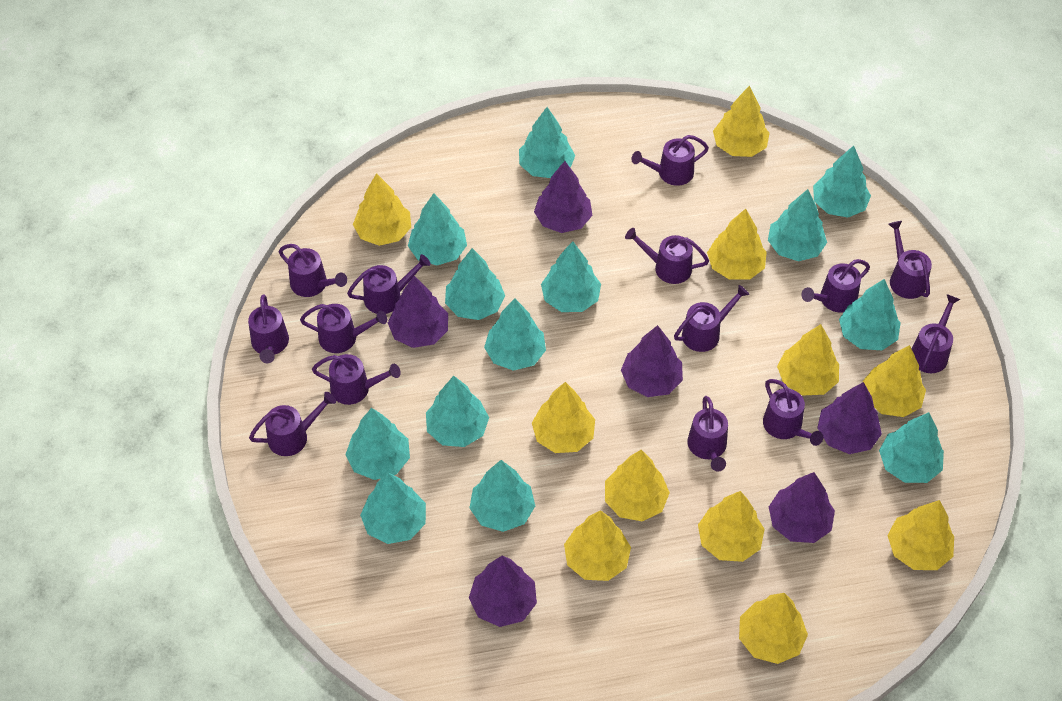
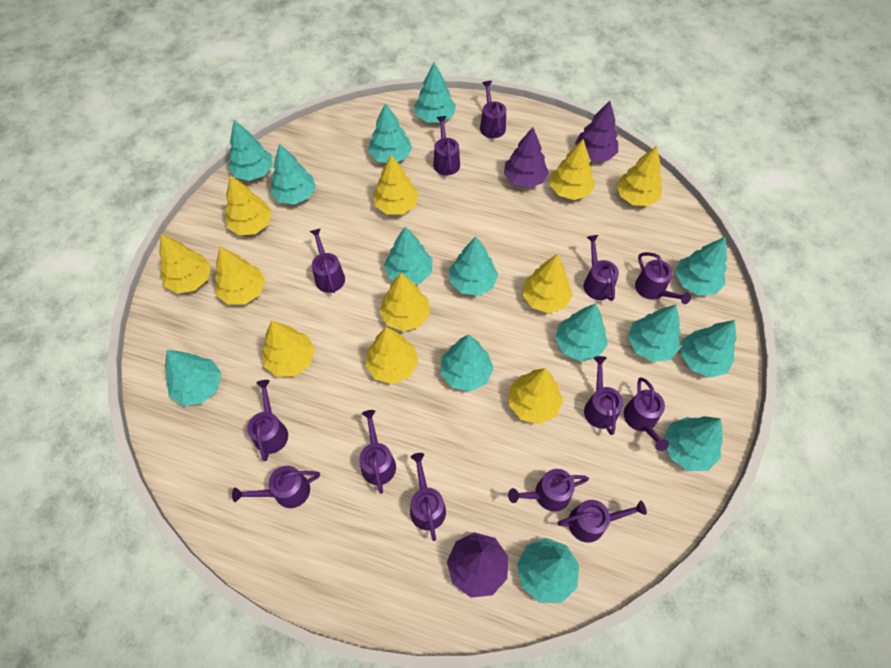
purple tree: 6 -> 3
purple watering can: 14 -> 13
turquoise tree: 13 -> 14

